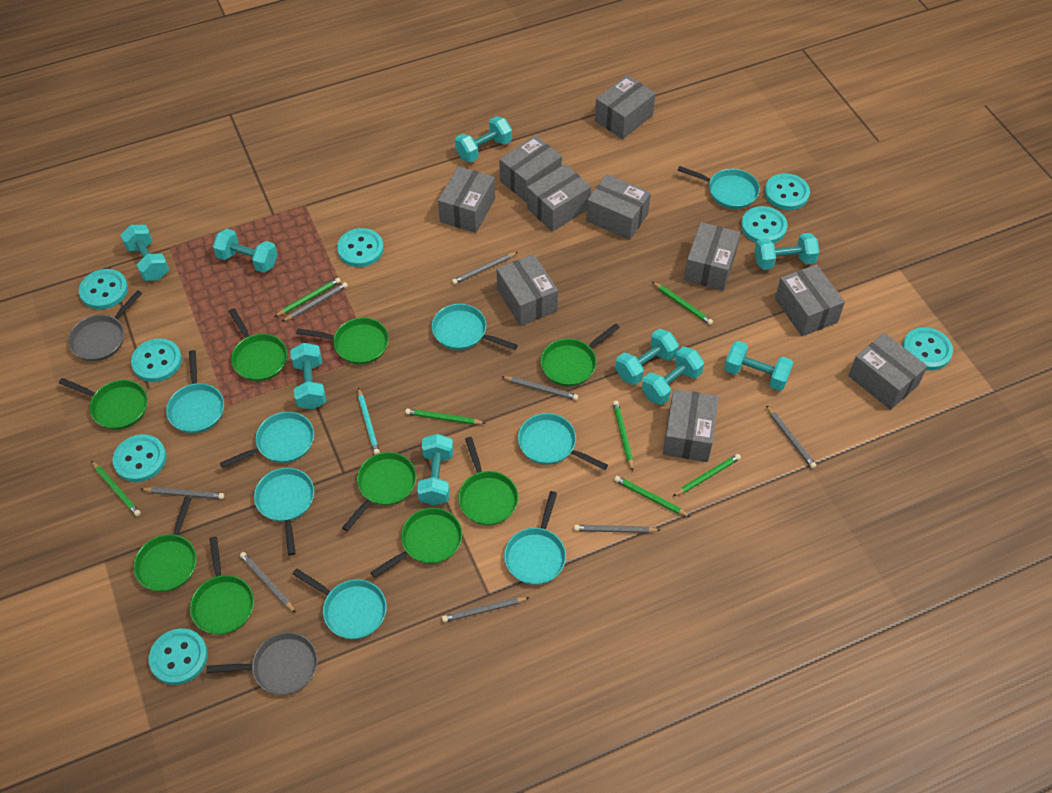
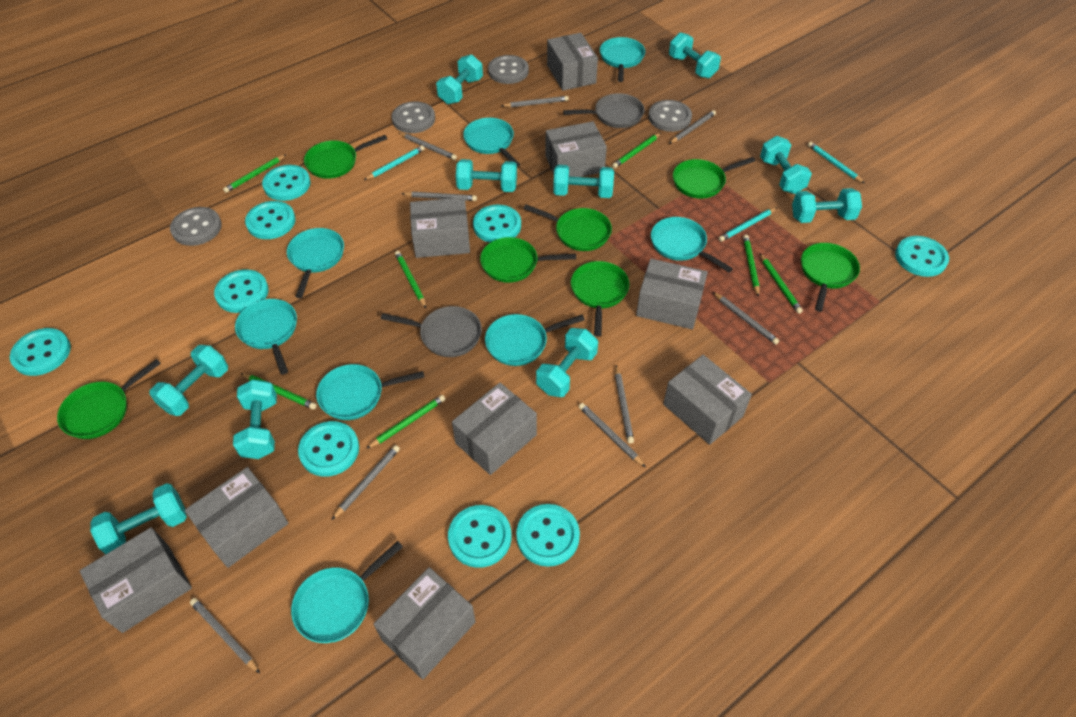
green pan: 9 -> 7
grey box: 10 -> 9
grey button: 0 -> 4
grey pencil: 8 -> 9
turquoise button: 8 -> 9
turquoise dumbbell: 9 -> 10
turquoise pencil: 1 -> 3

